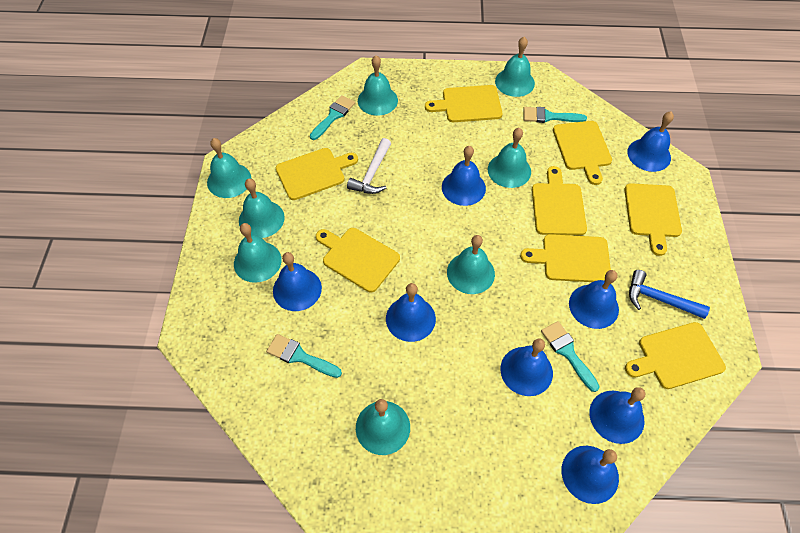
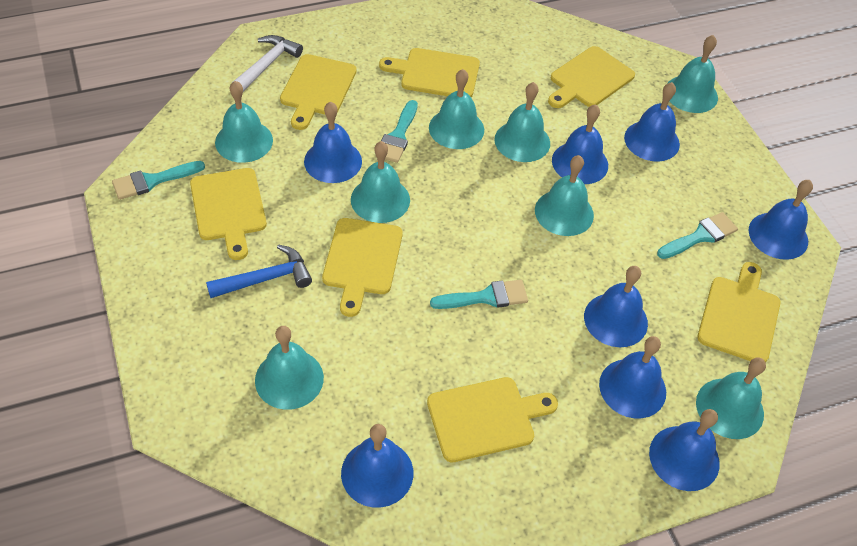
yellow cutting board: 8 -> 7

